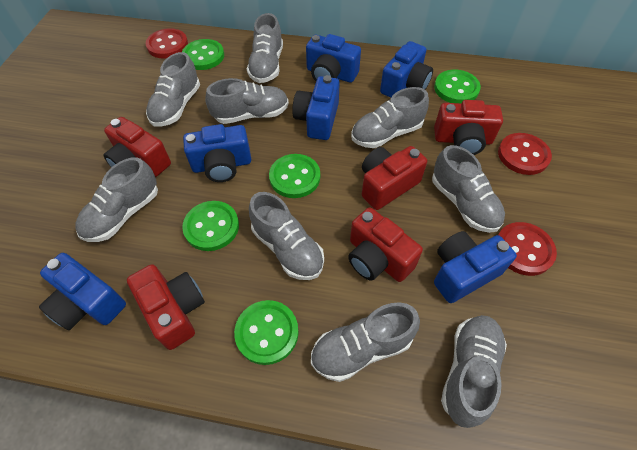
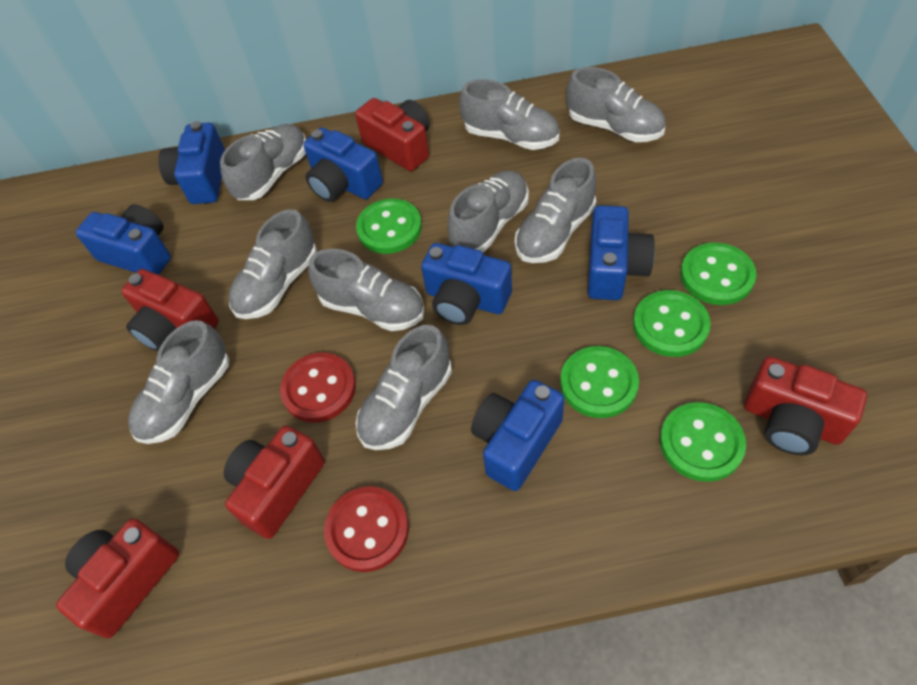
red button: 3 -> 2

